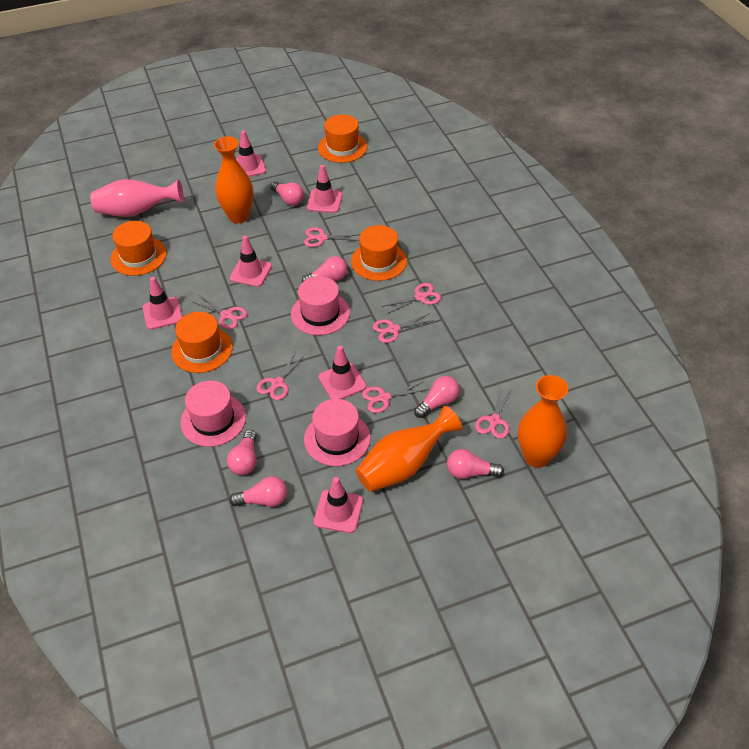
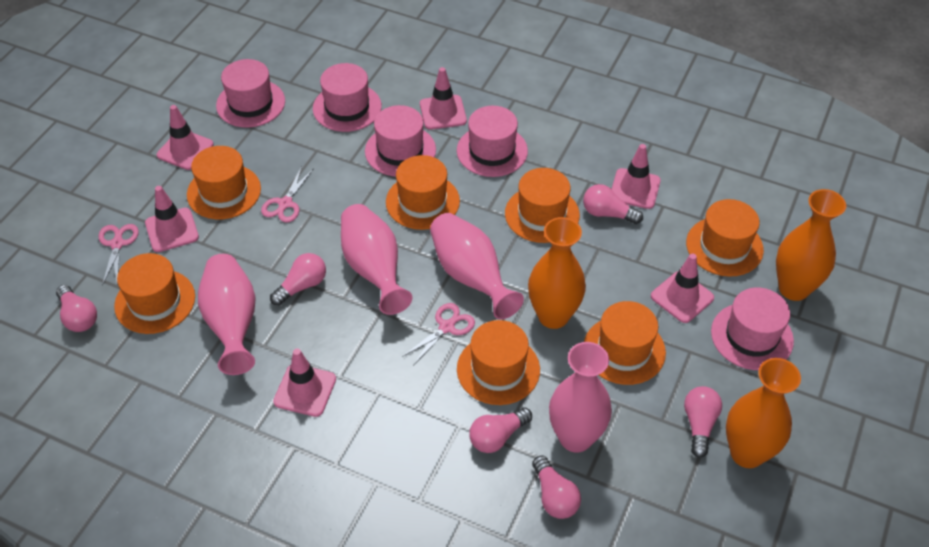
orange hat: 4 -> 7
pink hat: 3 -> 5
pink scissors: 7 -> 3
pink vase: 1 -> 4

